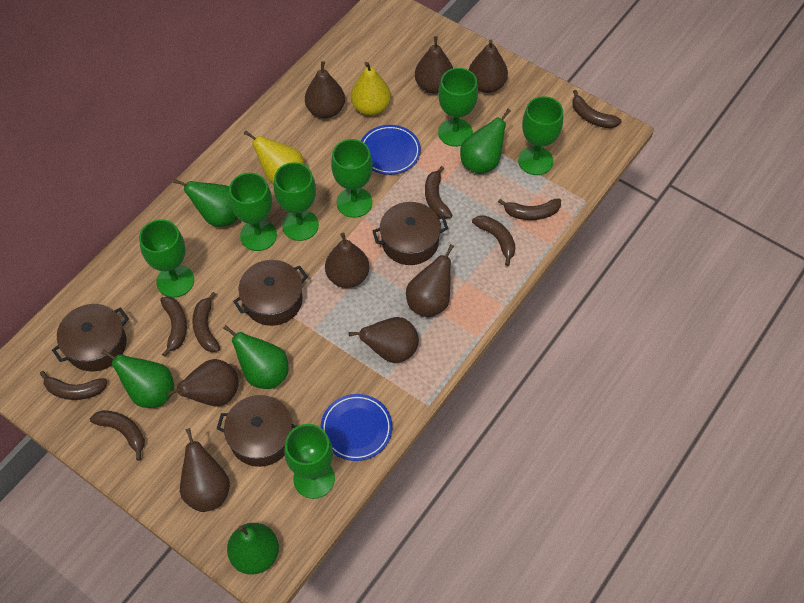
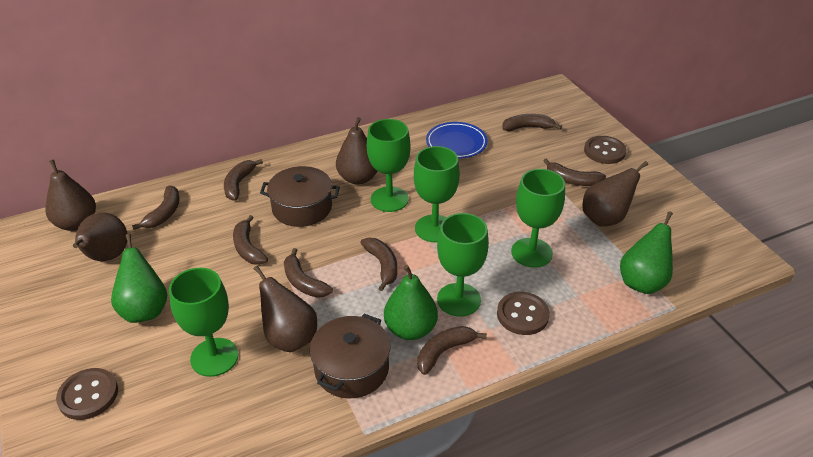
blue plate: 2 -> 1
brown button: 0 -> 3
brown pear: 8 -> 5
brown pot: 4 -> 2
green goblet: 7 -> 5
green pear: 5 -> 3
yellow pear: 2 -> 0

